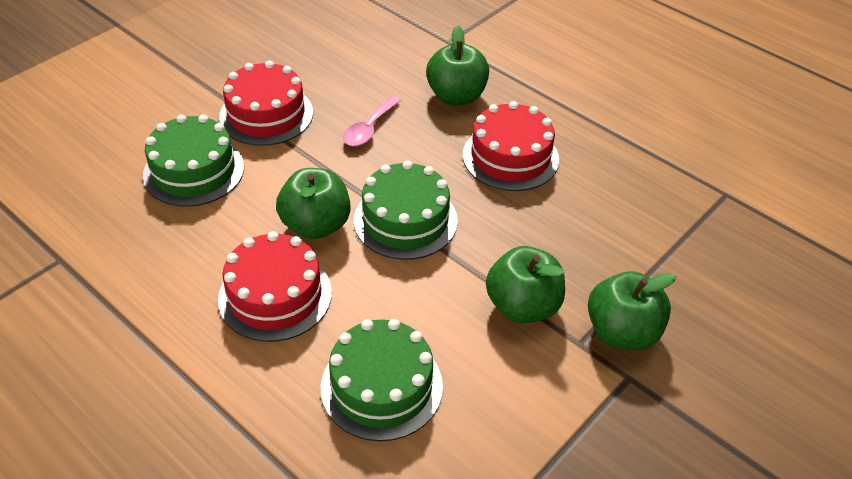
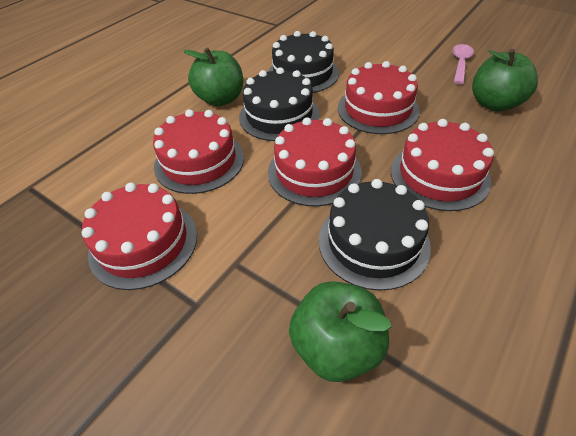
black cake: 0 -> 3
green apple: 4 -> 3
green cake: 3 -> 0
red cake: 3 -> 5

